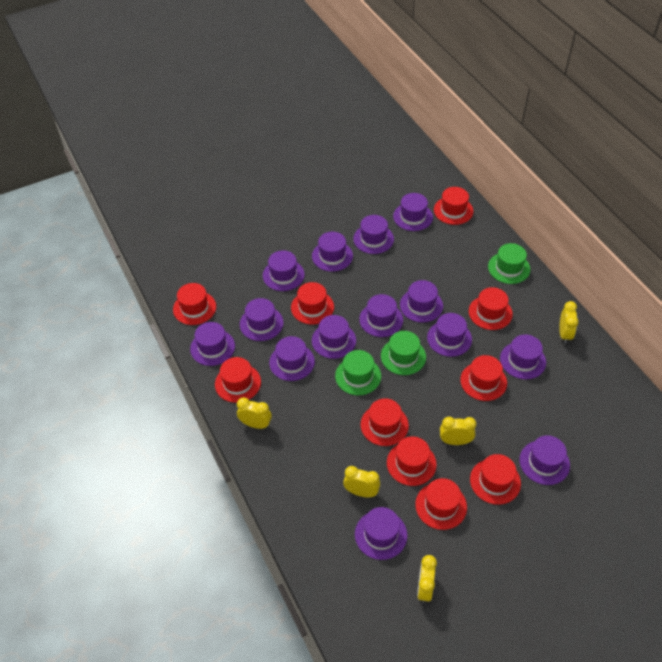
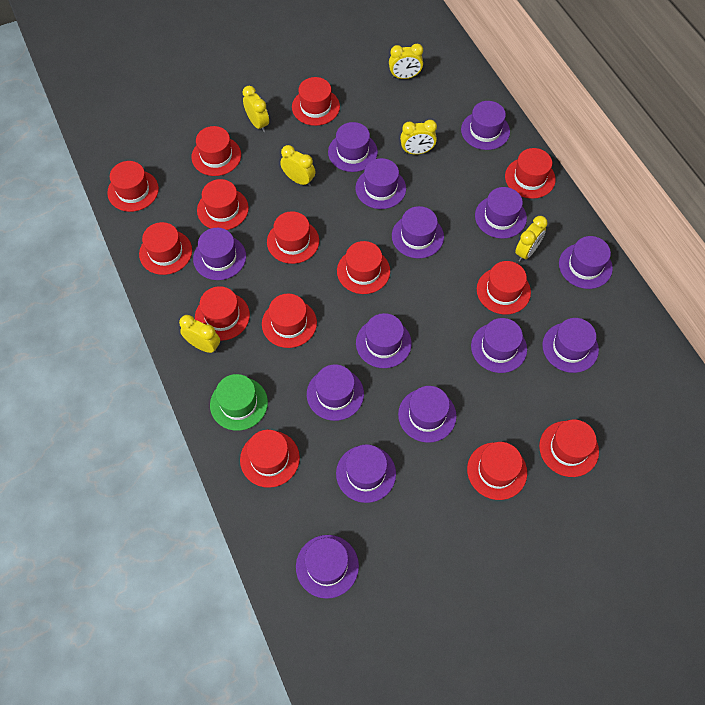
green hat: 3 -> 1
red hat: 10 -> 14
yellow clock: 5 -> 6

